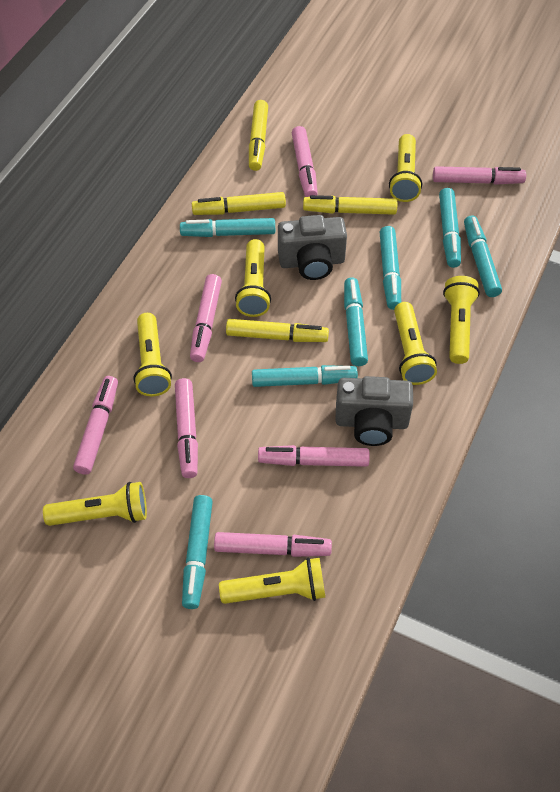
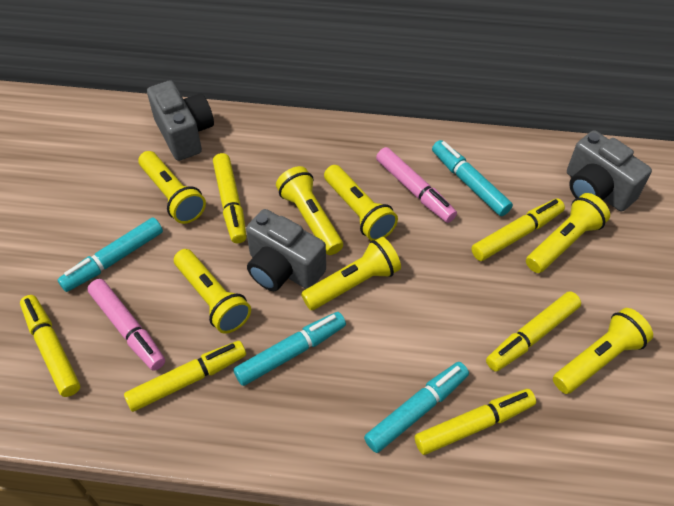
grey camera: 2 -> 3
pink marker: 7 -> 2
turquoise marker: 7 -> 4
yellow marker: 4 -> 6

